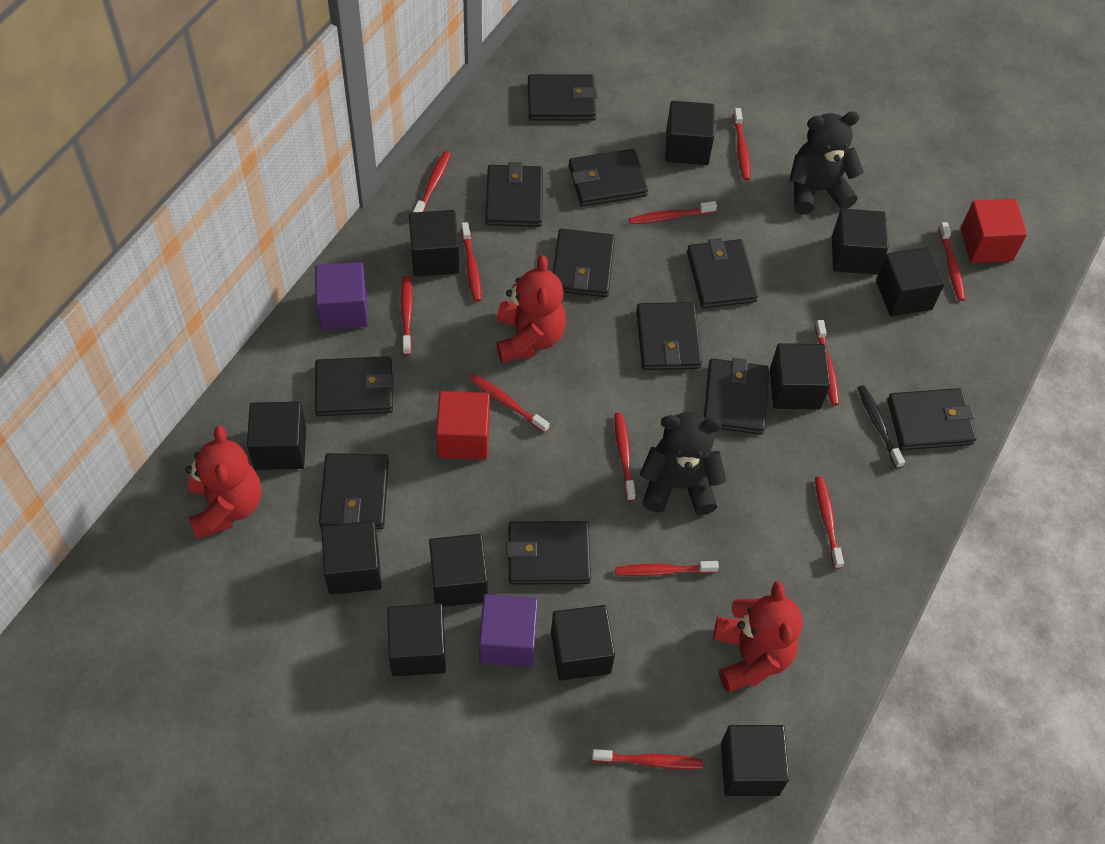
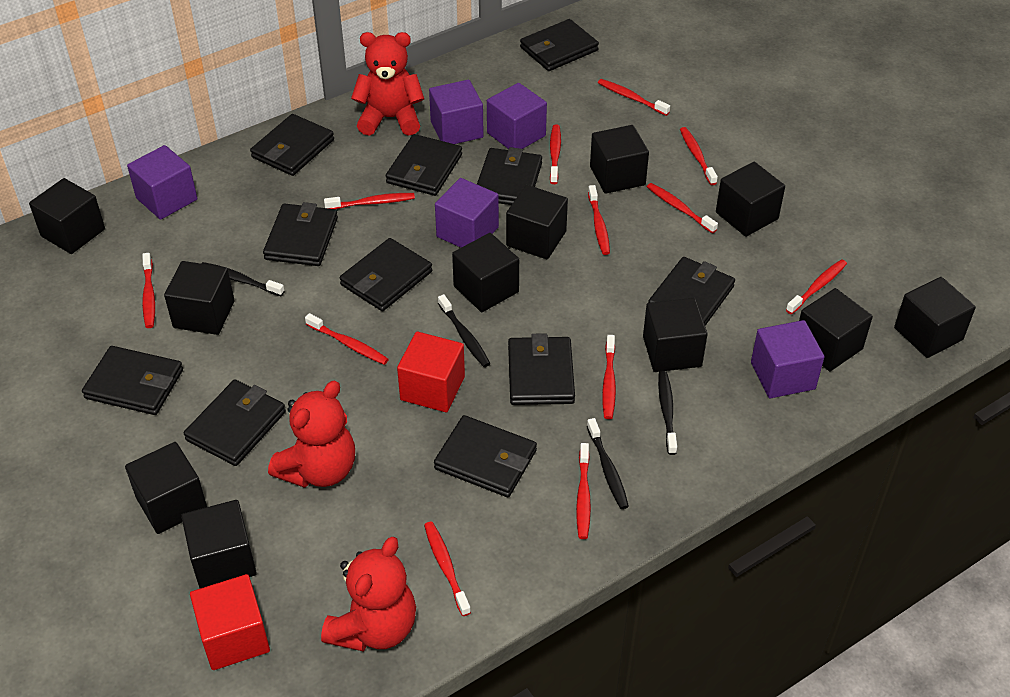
black teddy bear: 2 -> 0
black toothbrush: 1 -> 4
purple cube: 2 -> 5

